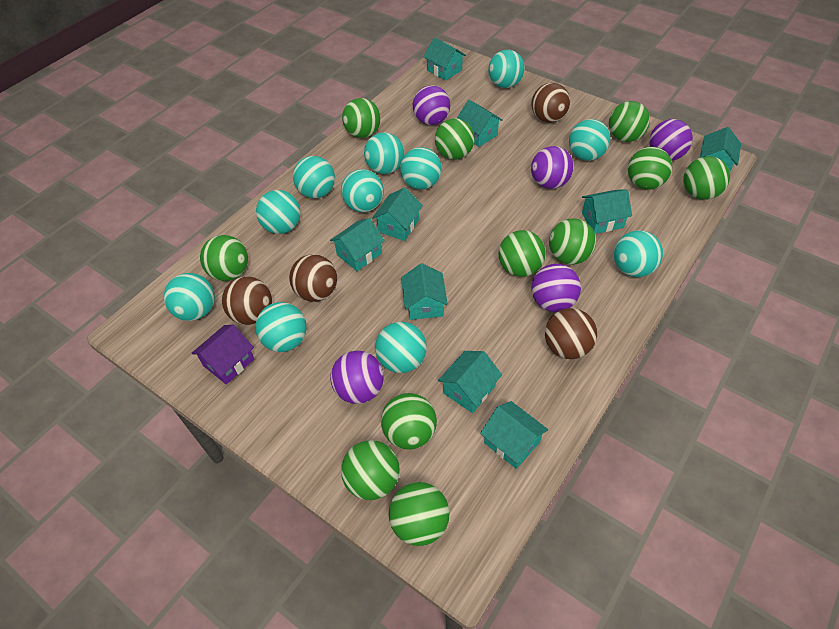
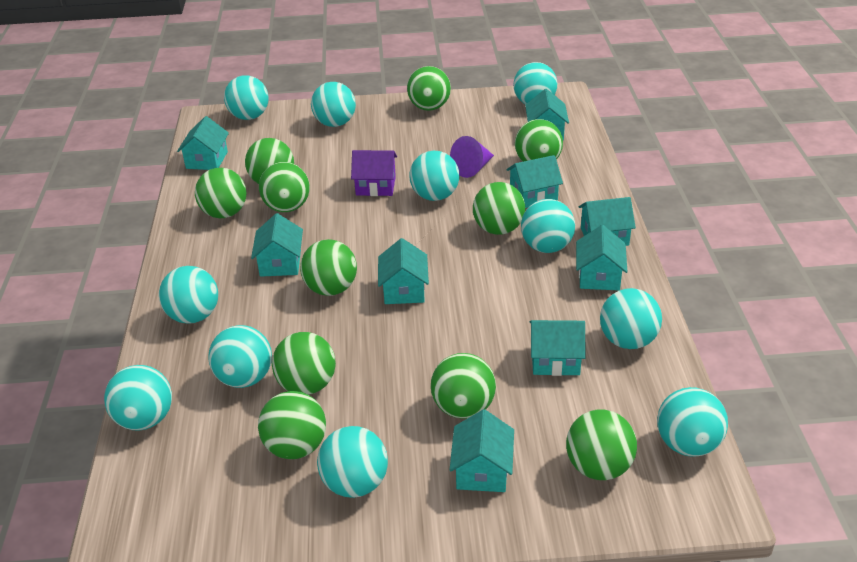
brown ball: 4 -> 0
purple ball: 5 -> 0
purple cone: 0 -> 1

